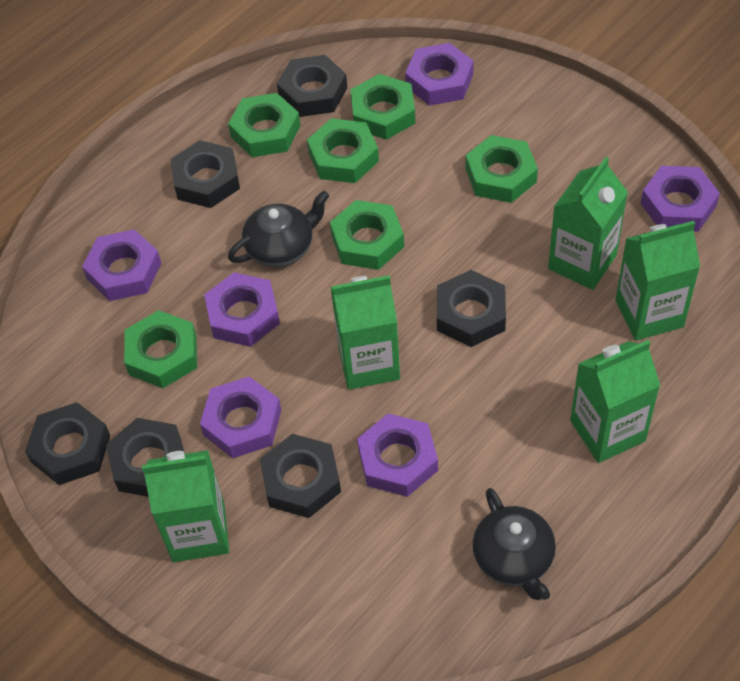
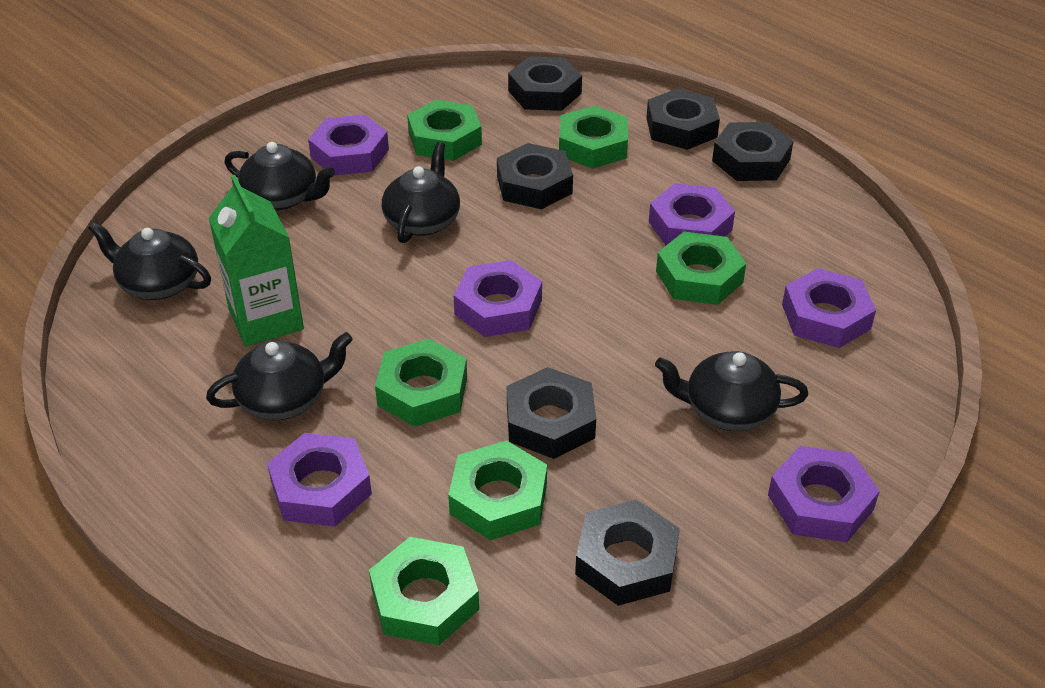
black teapot: 2 -> 5
green carton: 5 -> 1

